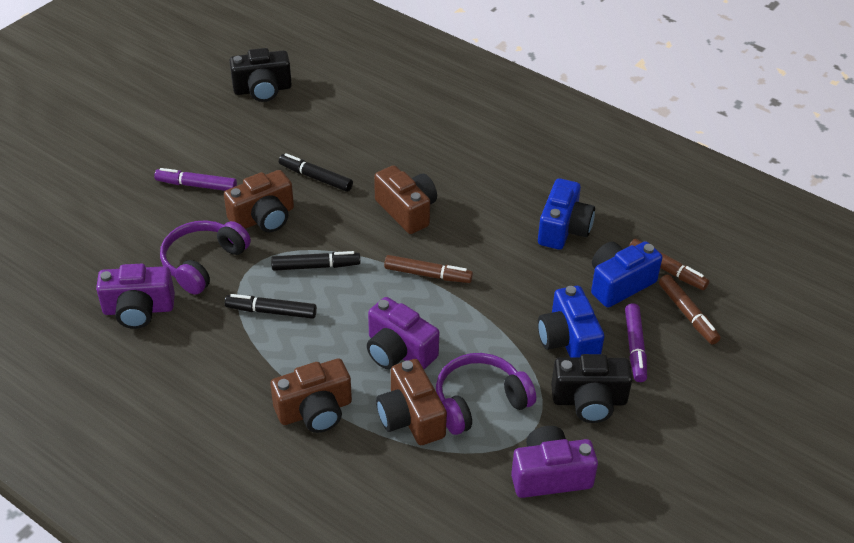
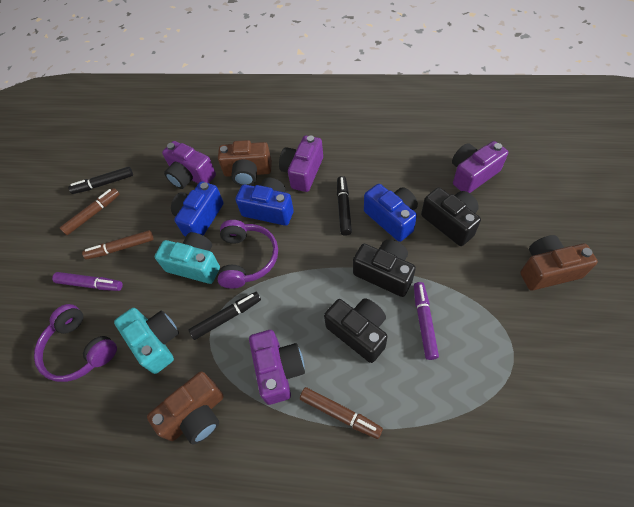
black camera: 2 -> 3
brown camera: 4 -> 3
purple camera: 3 -> 4
turquoise camera: 0 -> 2

